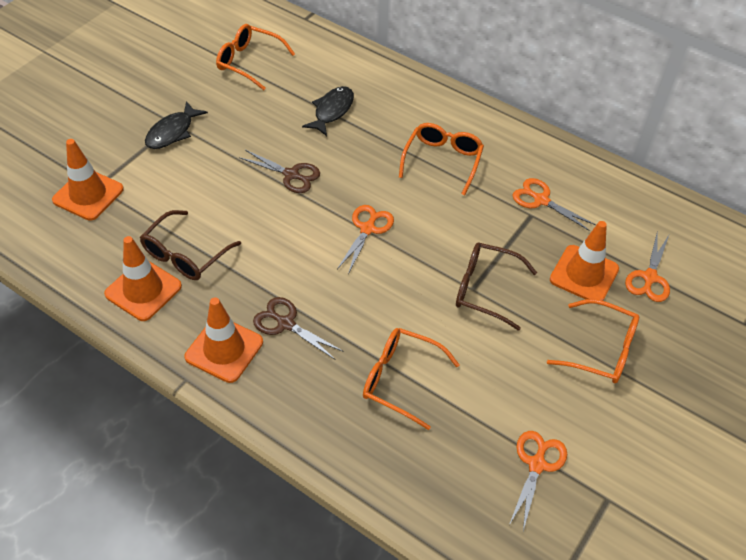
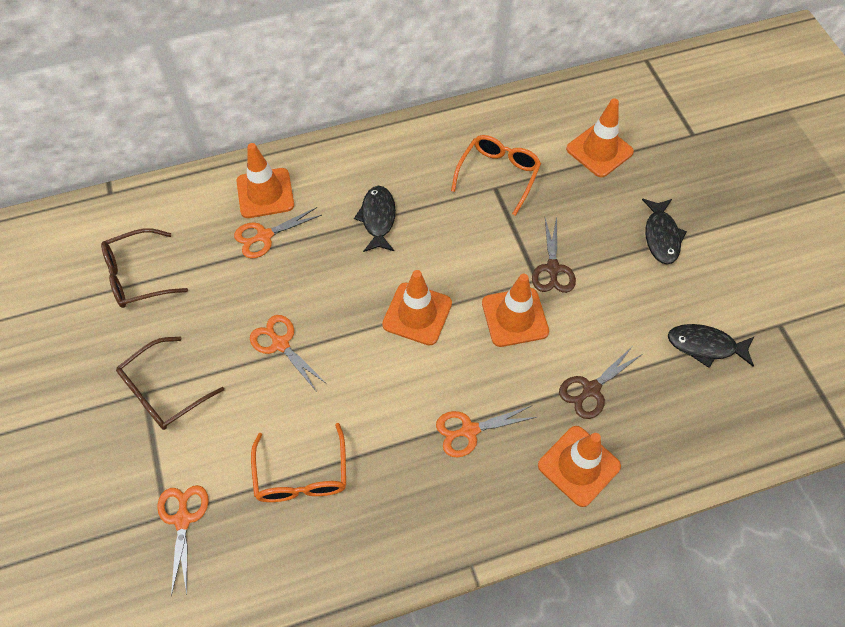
black fish: 2 -> 3
orange glasses: 4 -> 2
orange traffic cone: 4 -> 5

